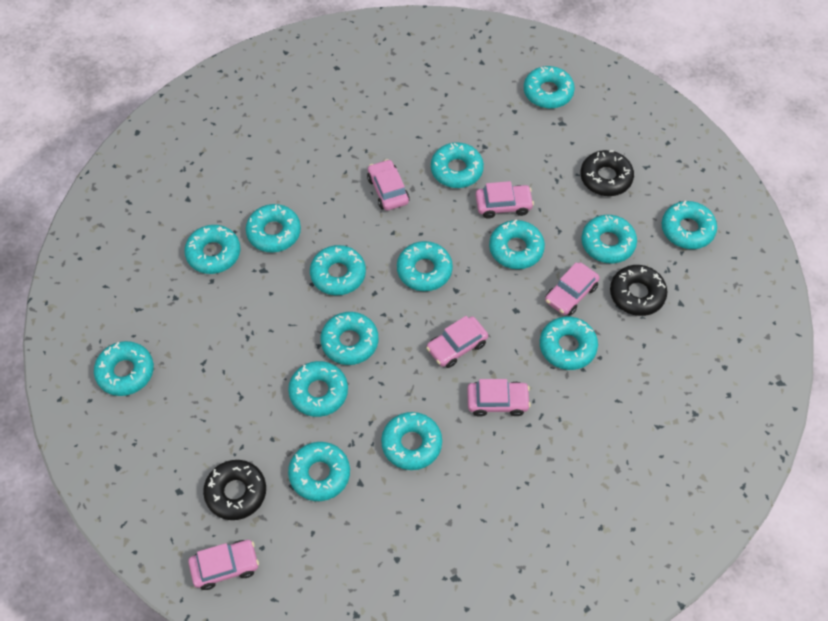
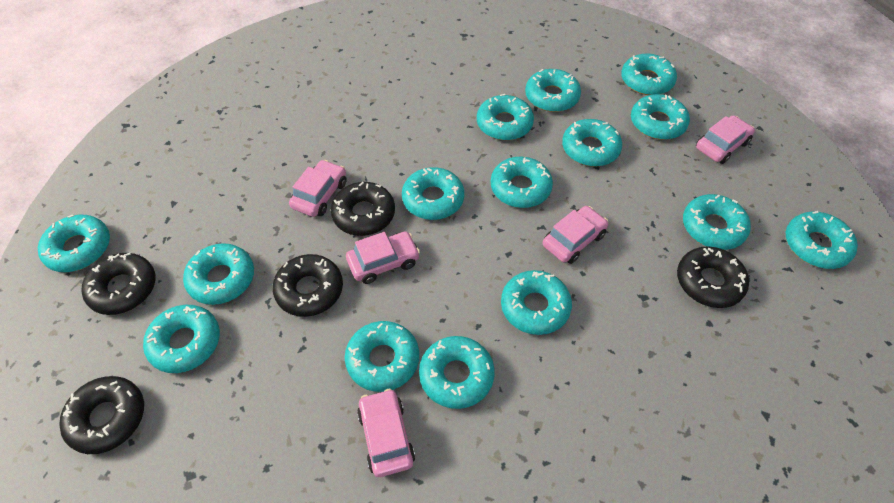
black donut: 3 -> 5
pink car: 6 -> 5

